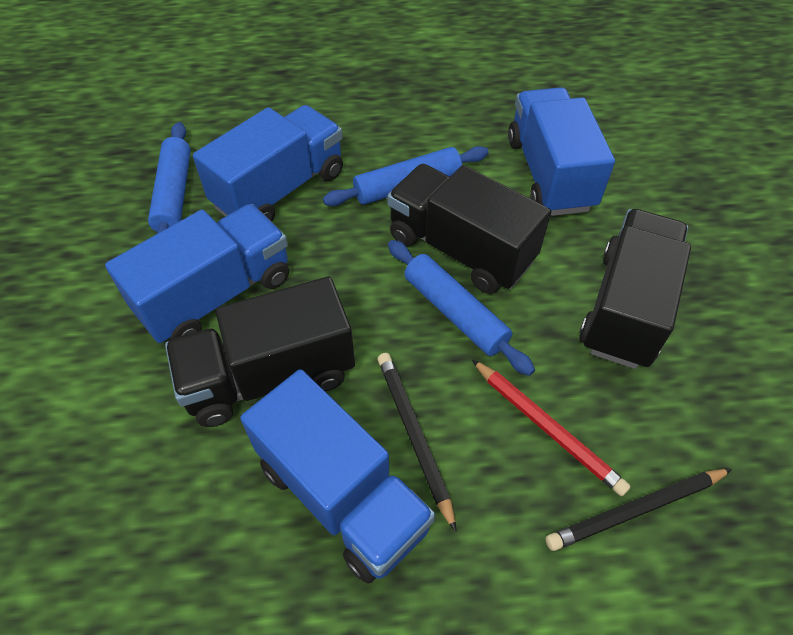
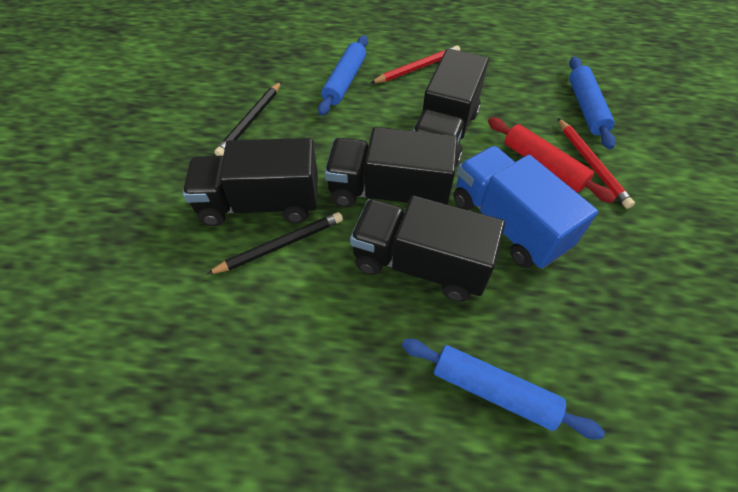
black truck: 3 -> 4
blue truck: 4 -> 1
red pencil: 1 -> 2
red rolling pin: 0 -> 1

